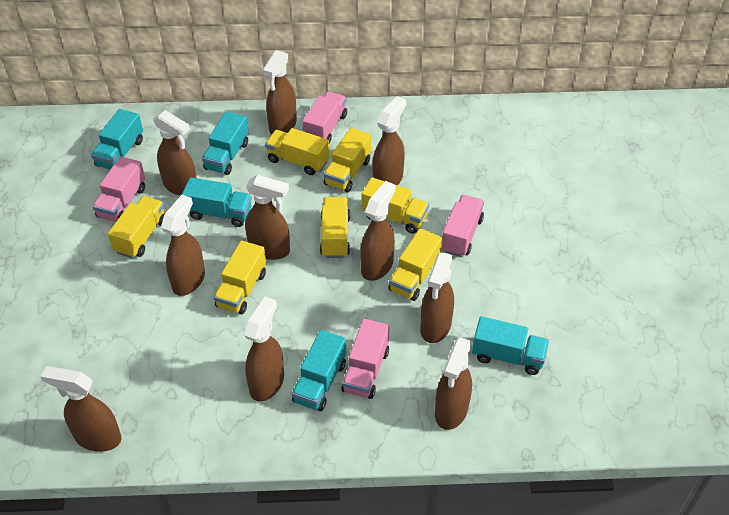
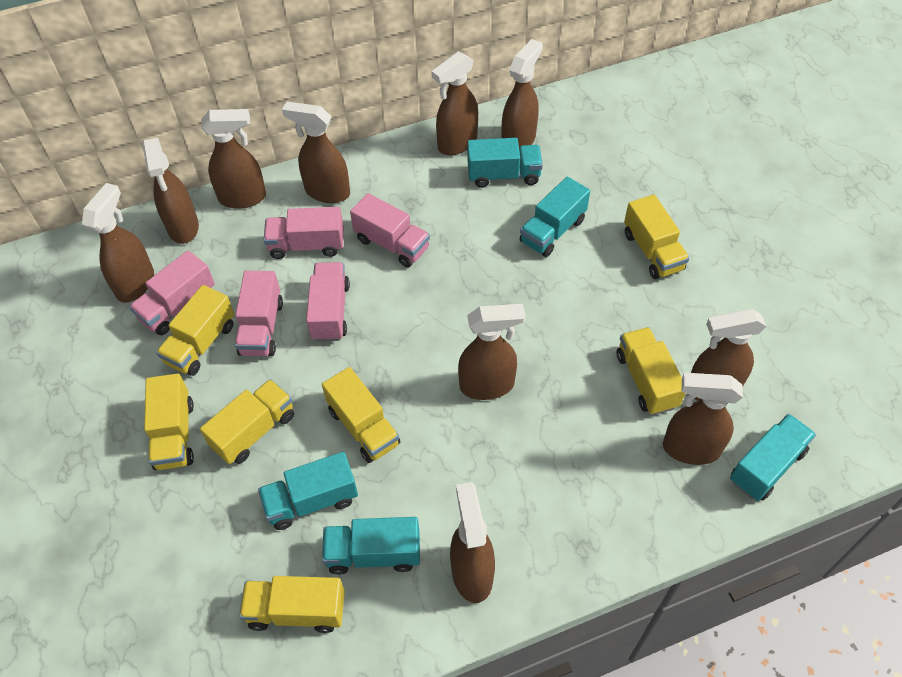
pink truck: 4 -> 5

